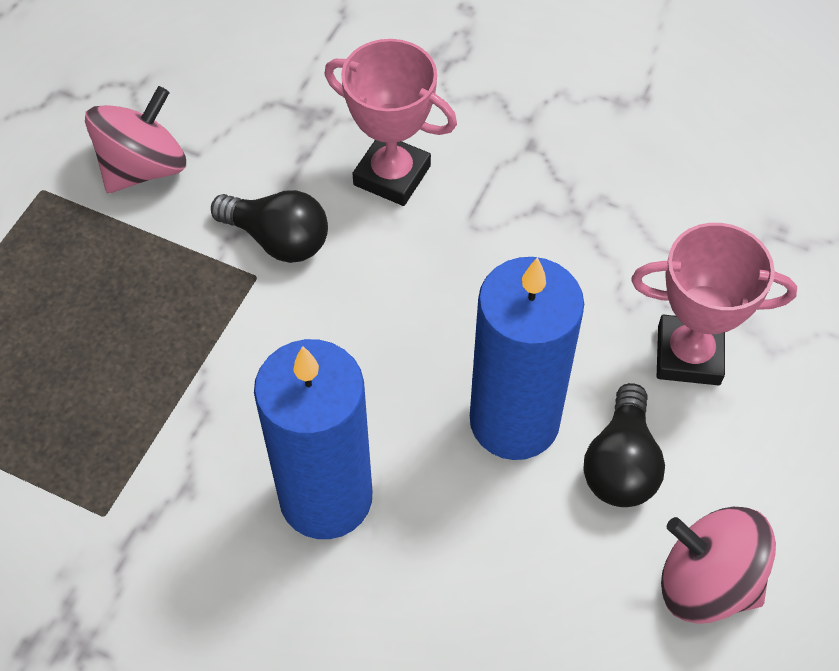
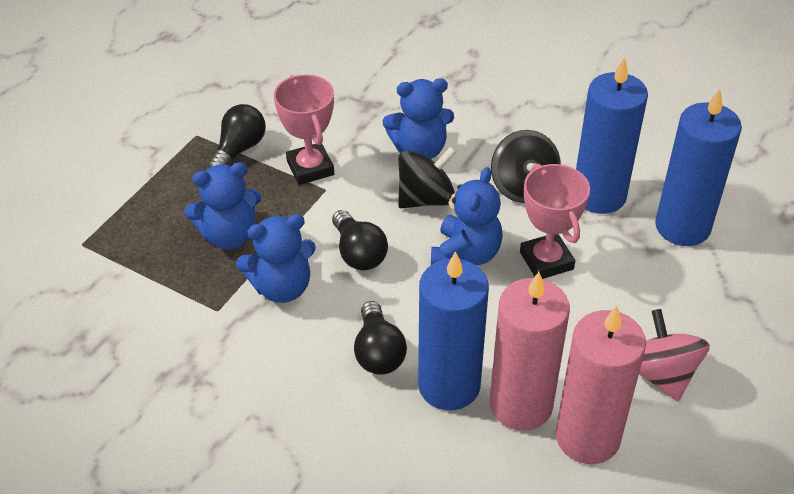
black light bulb: 2 -> 3
black spinning top: 0 -> 2
blue candle: 2 -> 3
blue teddy bear: 0 -> 4
pink candle: 0 -> 2
pink spinning top: 2 -> 1

